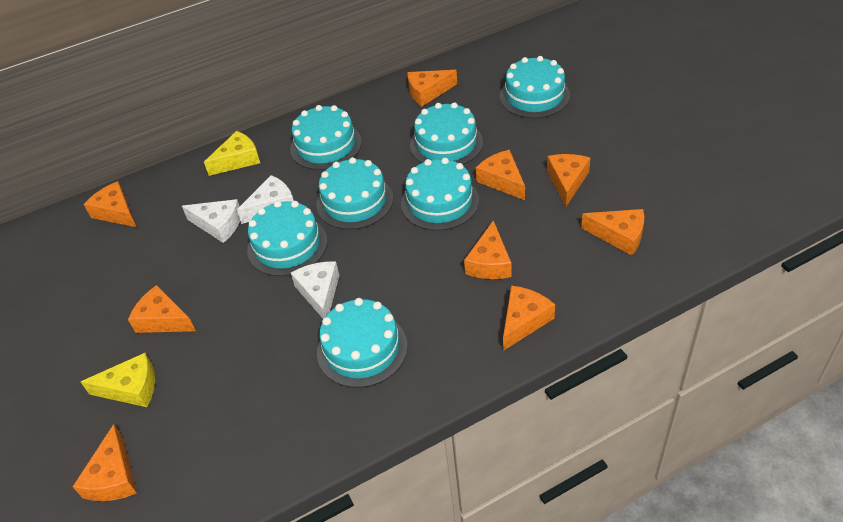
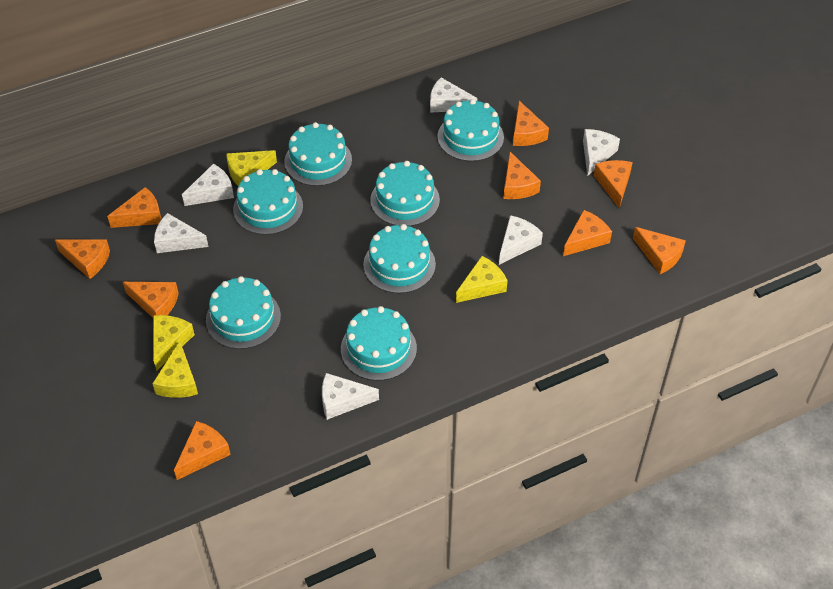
white cheese: 3 -> 6
yellow cheese: 2 -> 4

